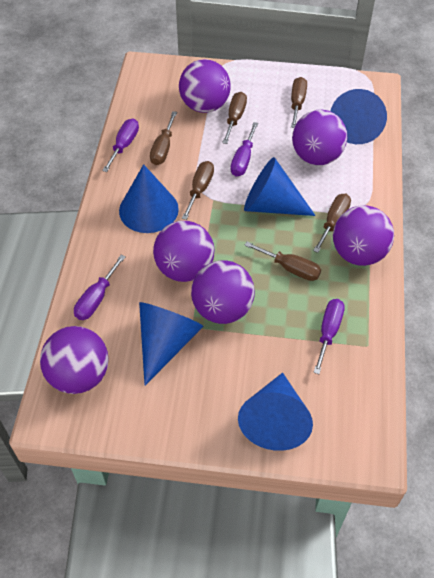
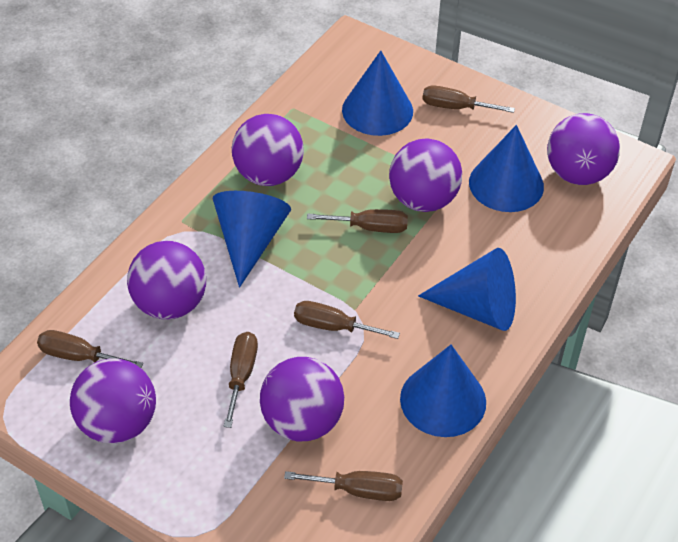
purple screwdriver: 4 -> 0

